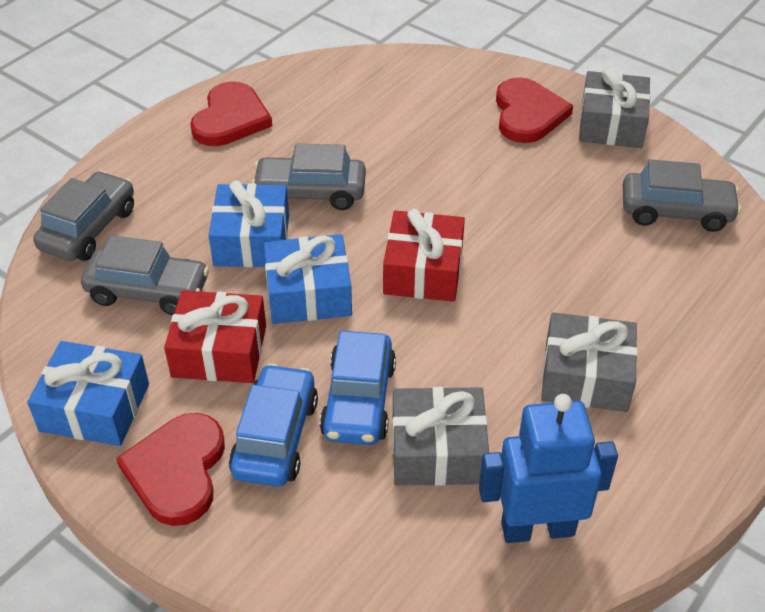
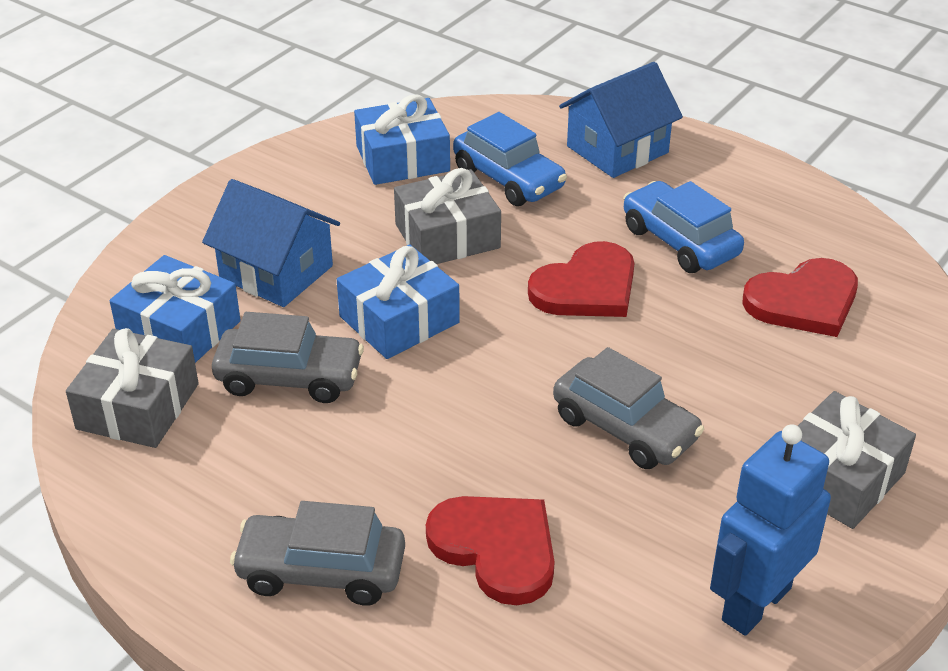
blue house: 0 -> 2
grey car: 4 -> 3
red gift: 2 -> 0

